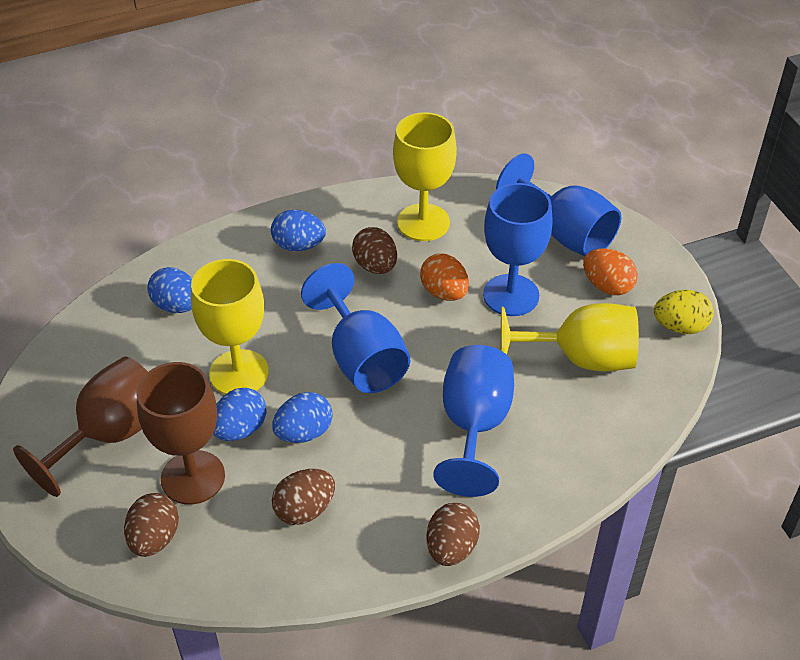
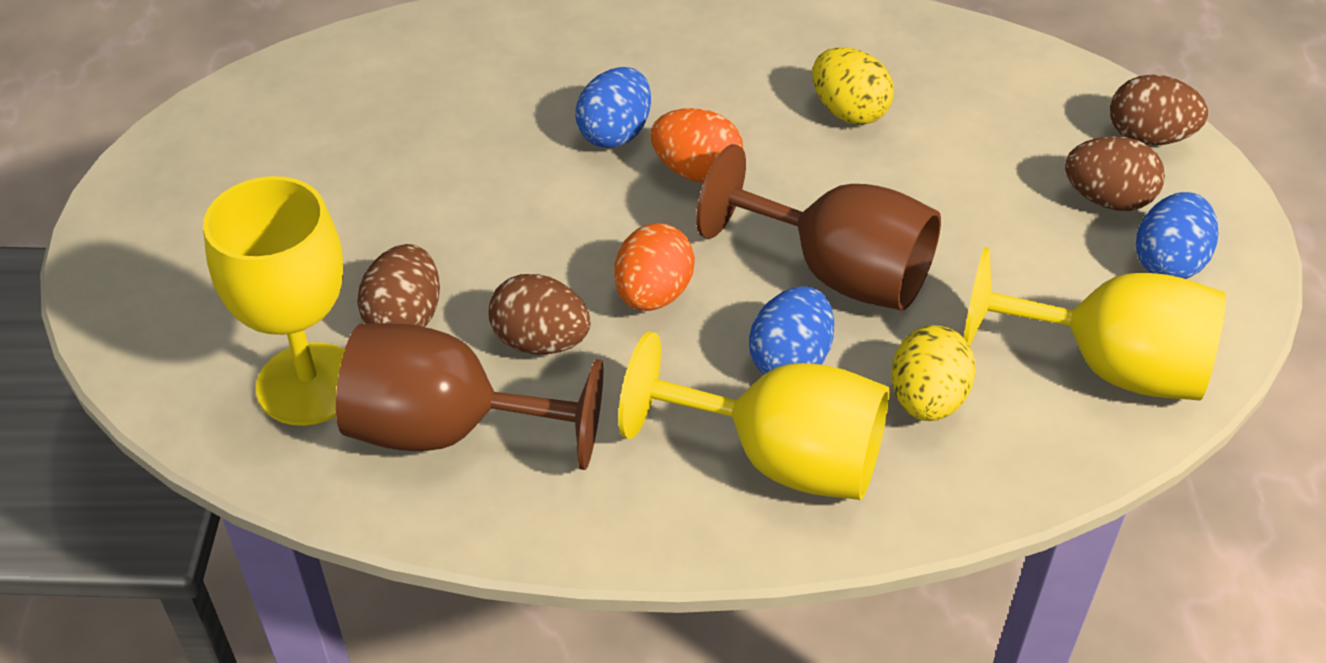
blue egg: 4 -> 3
blue goblet: 4 -> 0
yellow egg: 1 -> 2

